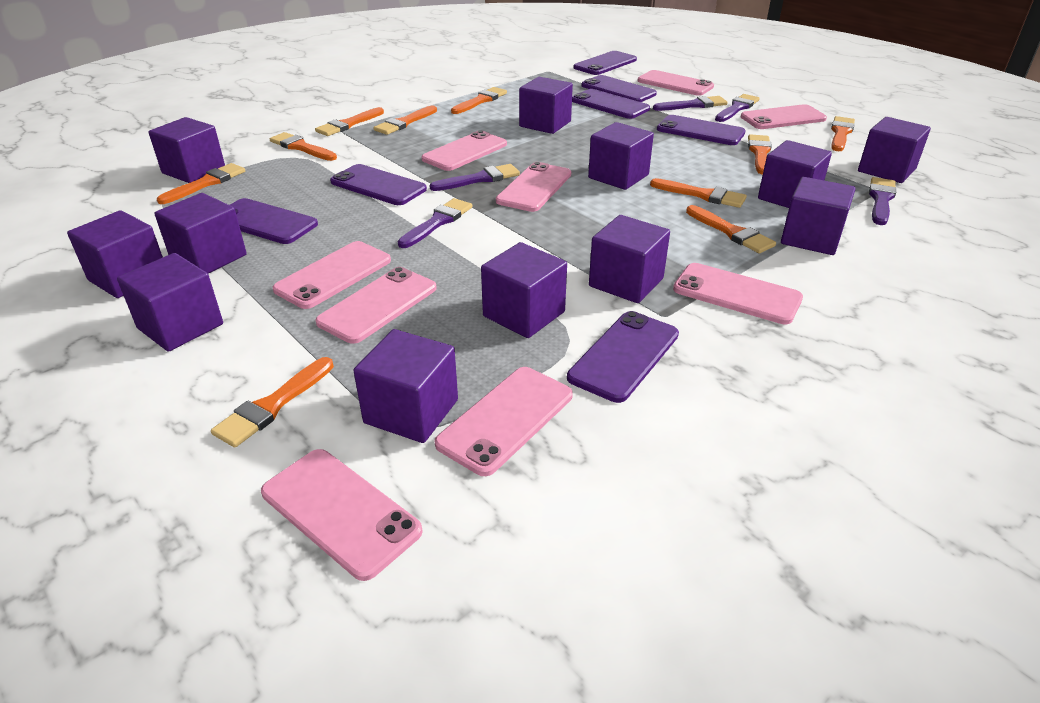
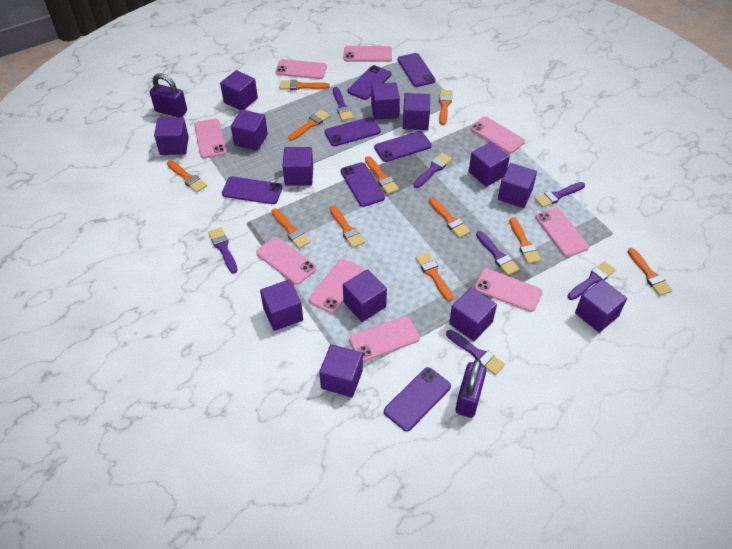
orange brush: 10 -> 11
purple brush: 5 -> 7
purple cube: 12 -> 13
purple padlock: 0 -> 2

